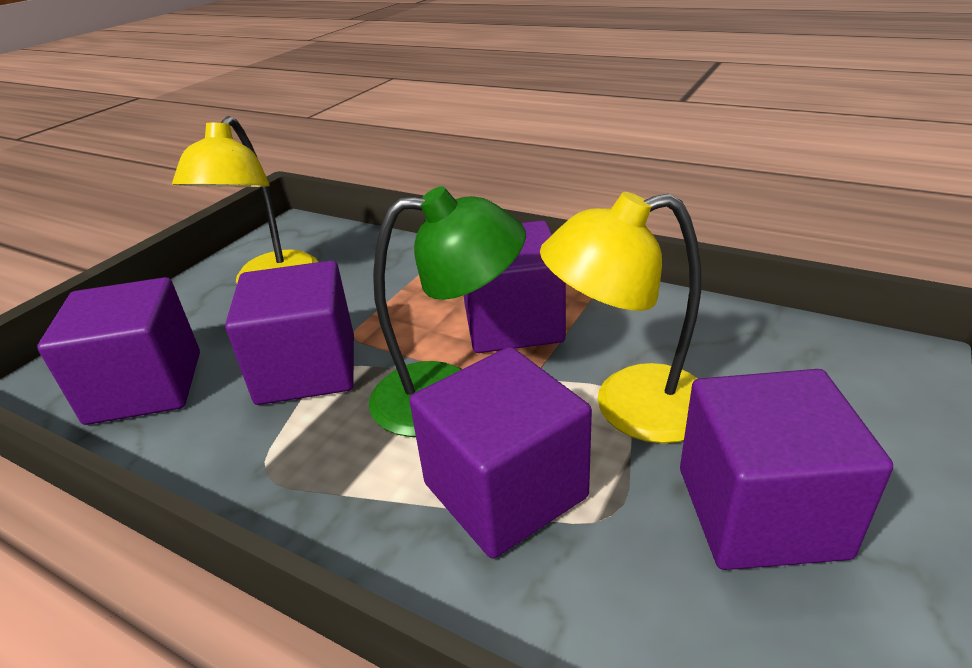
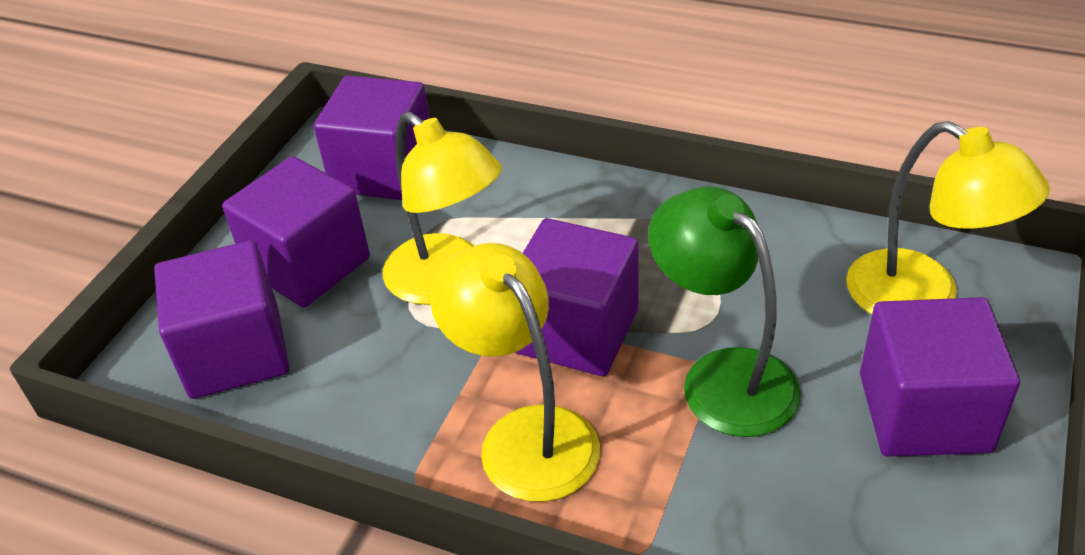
yellow lamp: 2 -> 3

